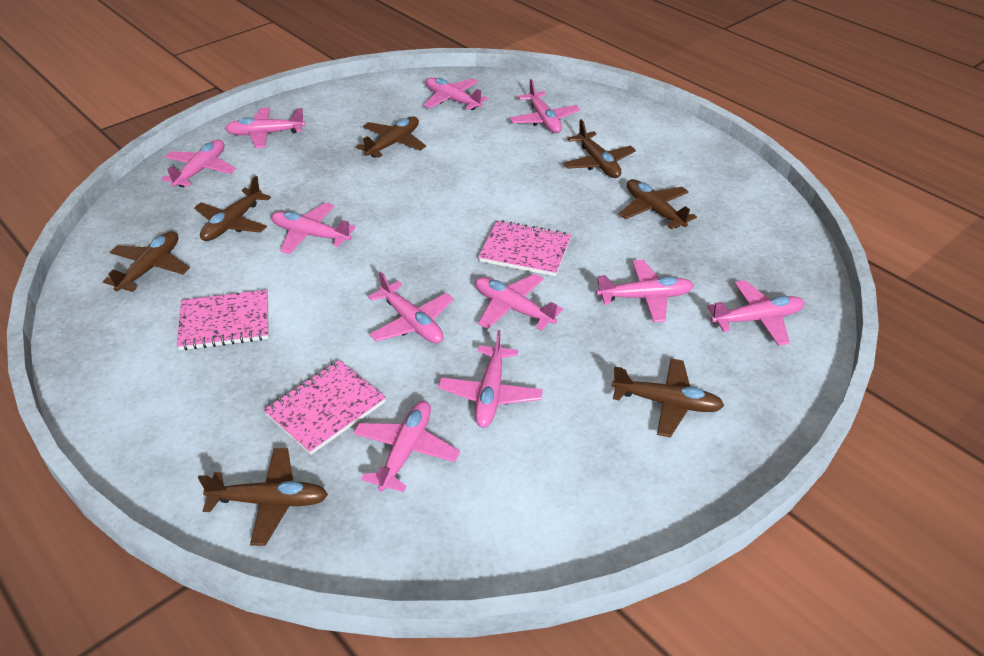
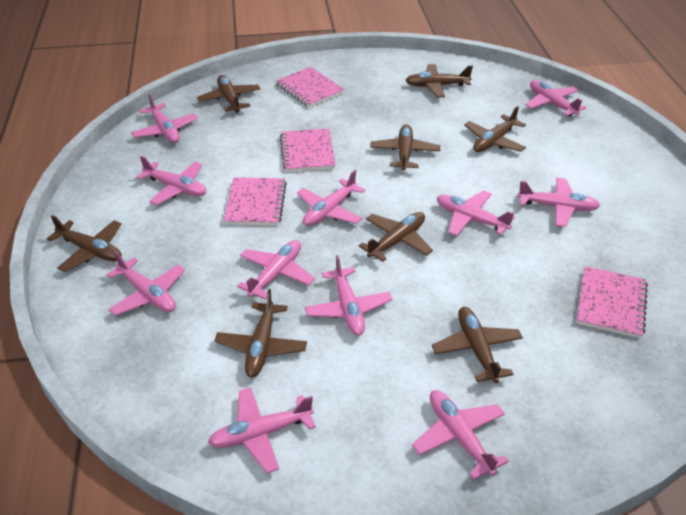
brown plane: 7 -> 8
pink notebook: 3 -> 4

